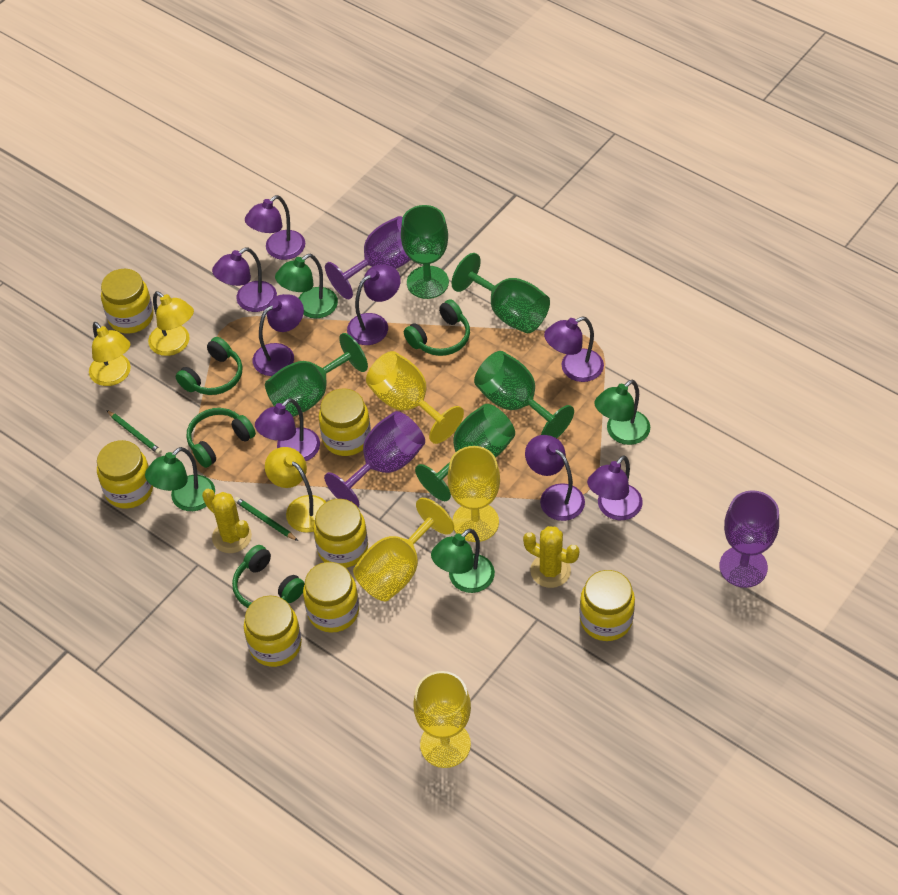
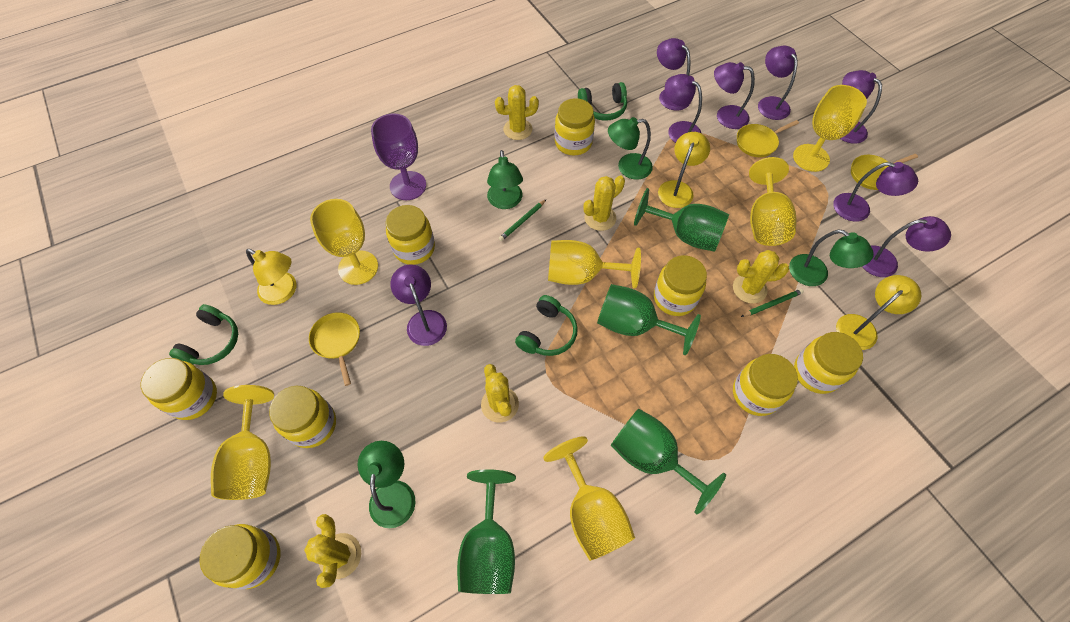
green goblet: 5 -> 4
green headphones: 4 -> 3
purple goblet: 3 -> 1
yellow cactus: 2 -> 5
yellow goblet: 4 -> 6
yellow jar: 7 -> 8
yellow pan: 0 -> 3

